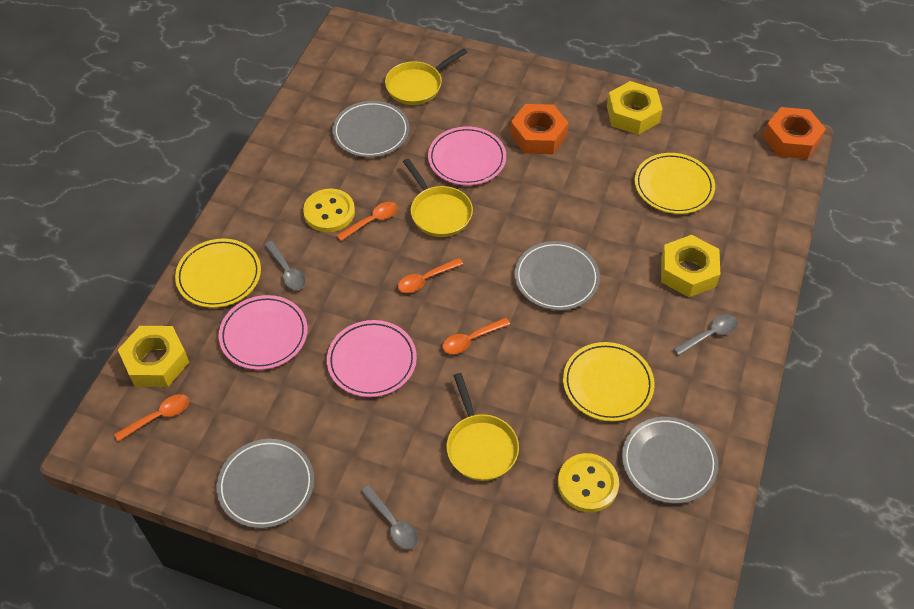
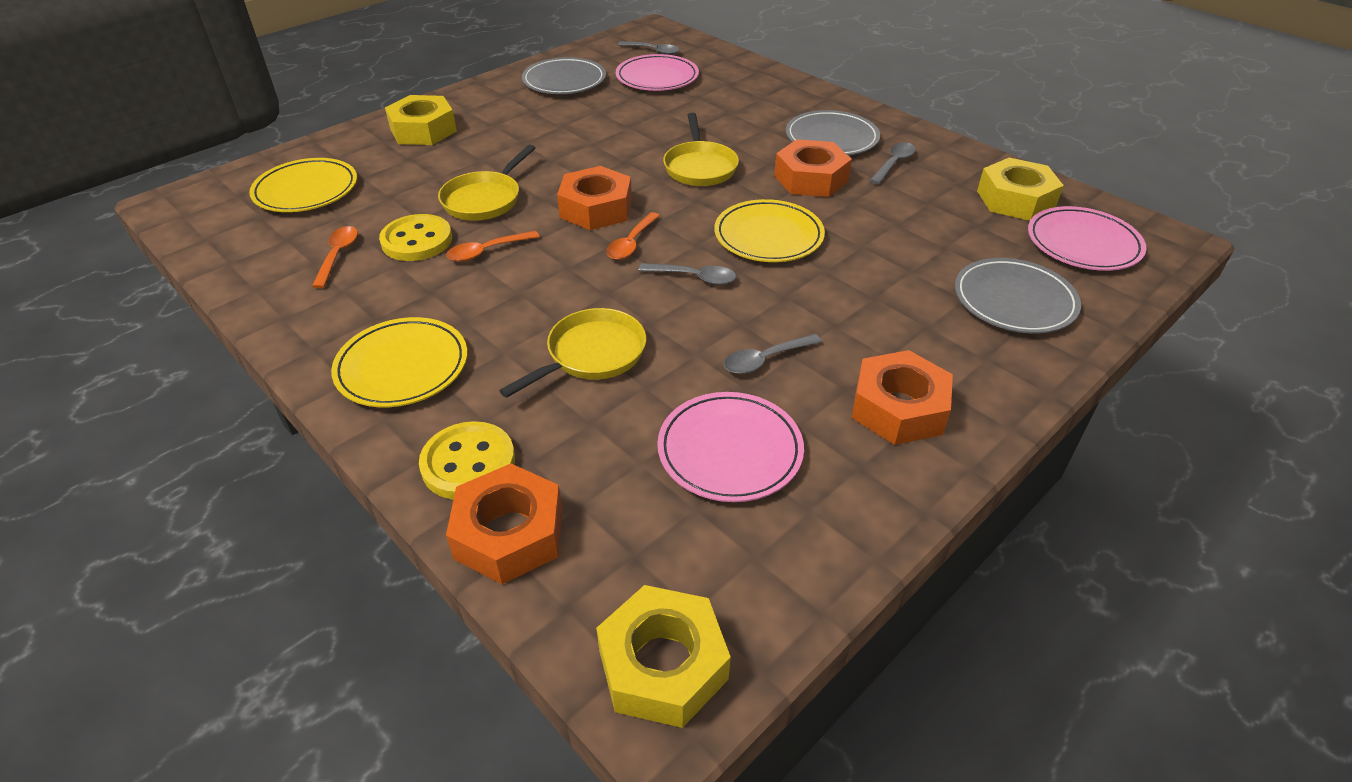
grey plate: 4 -> 3
grey spoon: 3 -> 4
orange nut: 2 -> 4
orange spoon: 4 -> 3

